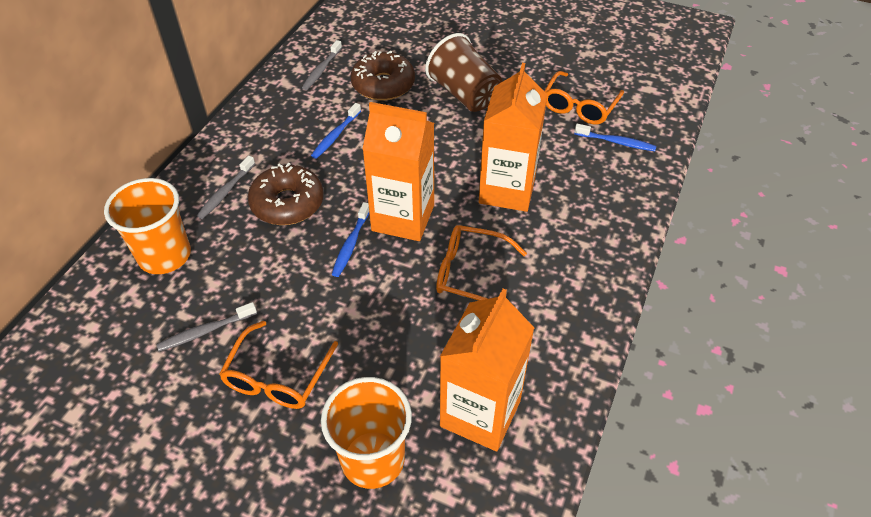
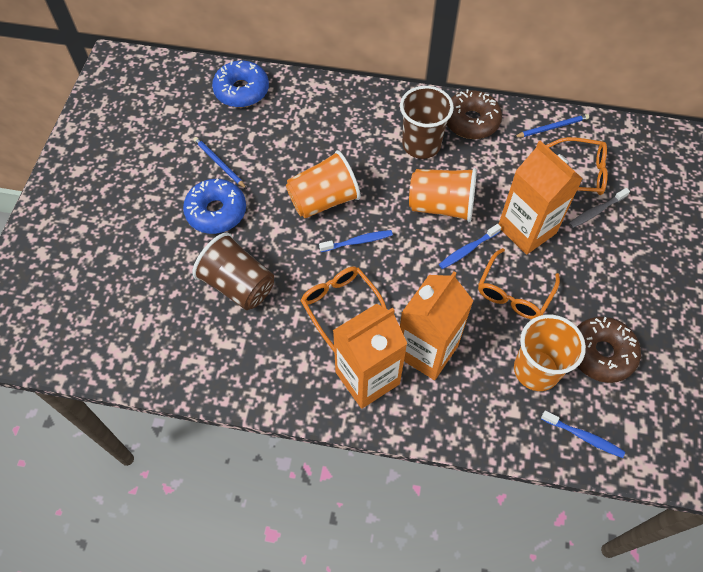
blue donut: 0 -> 2
blue pencil: 0 -> 2
brown cup: 1 -> 2
grey toothbrush: 3 -> 1
orange cup: 2 -> 3

